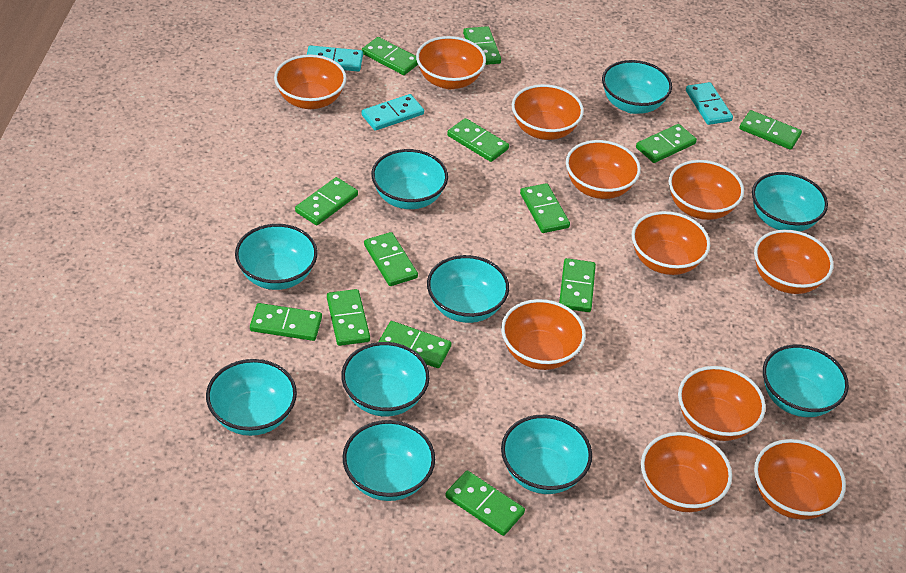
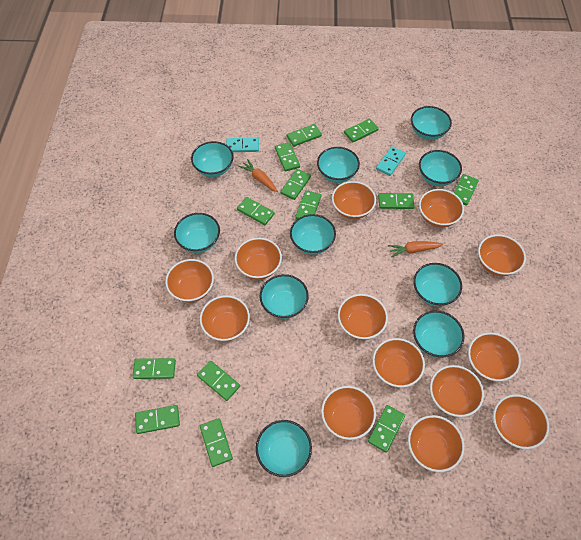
orange bowl: 11 -> 13
orange carrot: 0 -> 2
turquoise domino: 3 -> 2

